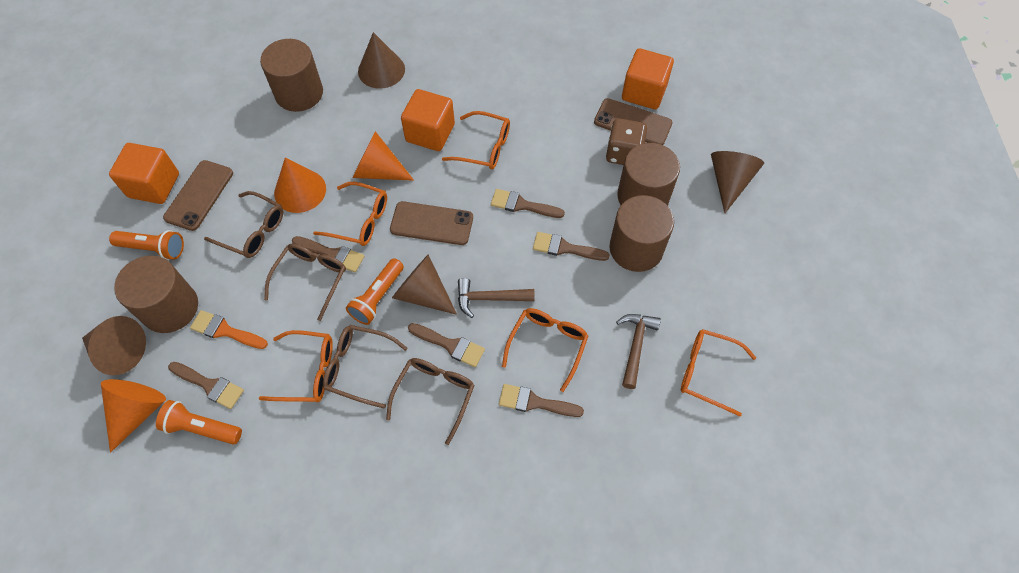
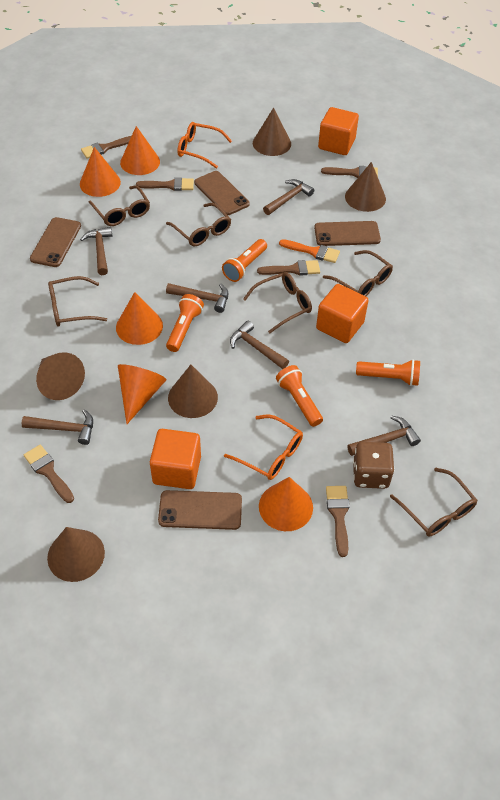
brown cone: 4 -> 5
brown cylinder: 4 -> 0
brown glasses: 4 -> 6
brown hammer: 2 -> 6
brown phone: 3 -> 4
orange cone: 3 -> 5
orange flashlight: 3 -> 4
orange glasses: 5 -> 2

